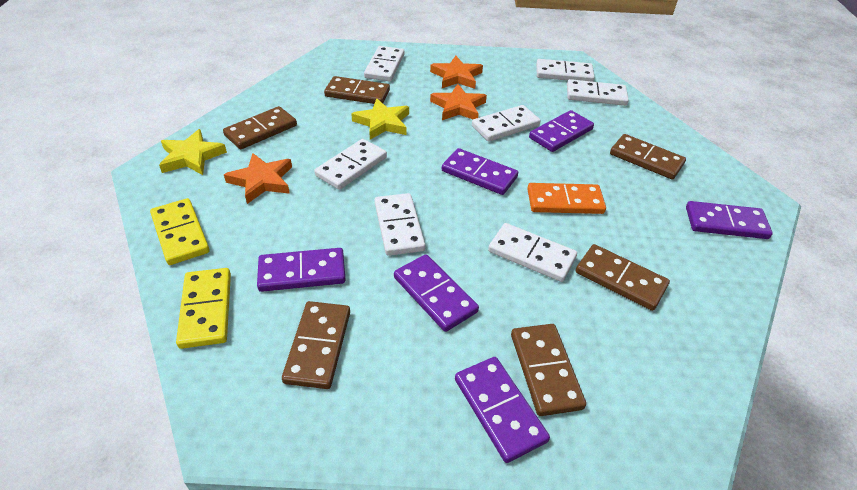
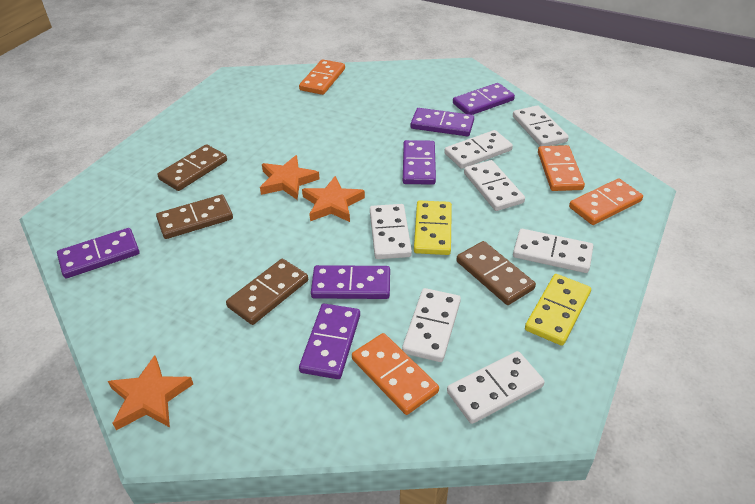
brown domino: 6 -> 4
orange domino: 1 -> 4
yellow star: 2 -> 0

